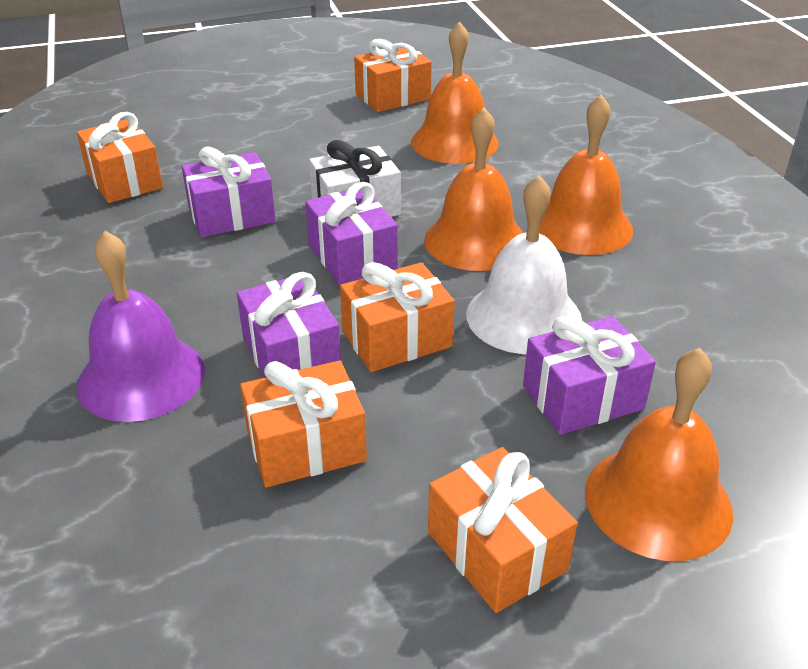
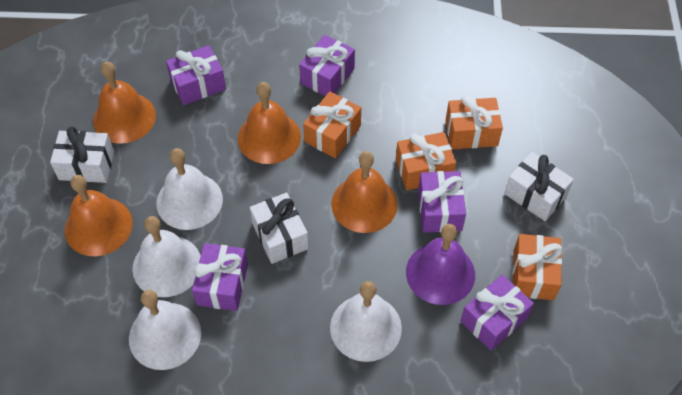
orange gift: 5 -> 4
purple gift: 4 -> 5
white bell: 1 -> 4
white gift: 1 -> 3

